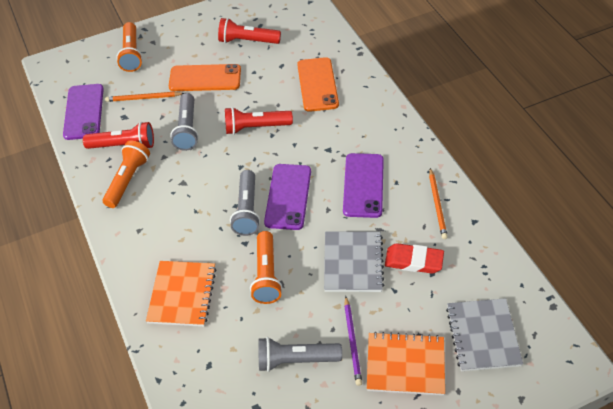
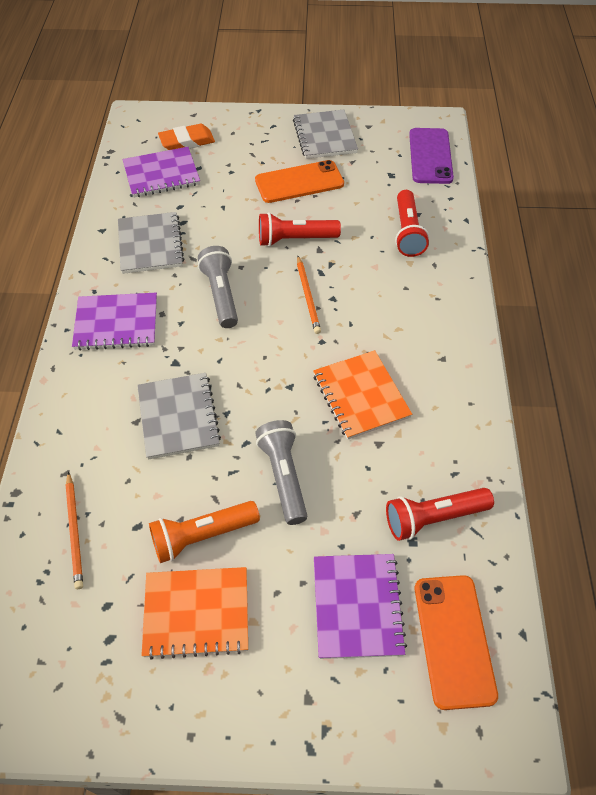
grey flashlight: 3 -> 2
grey notebook: 2 -> 3
orange eraser: 0 -> 1
orange flashlight: 3 -> 1
purple notebook: 0 -> 3
purple pencil: 1 -> 0
purple phone: 3 -> 1
red eraser: 1 -> 0

